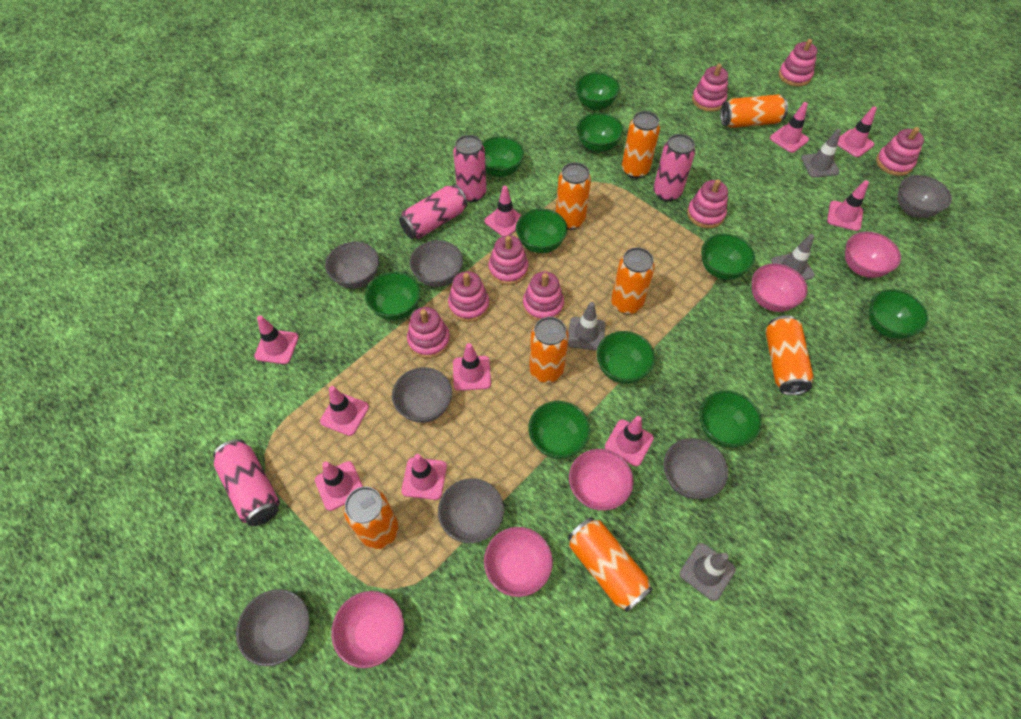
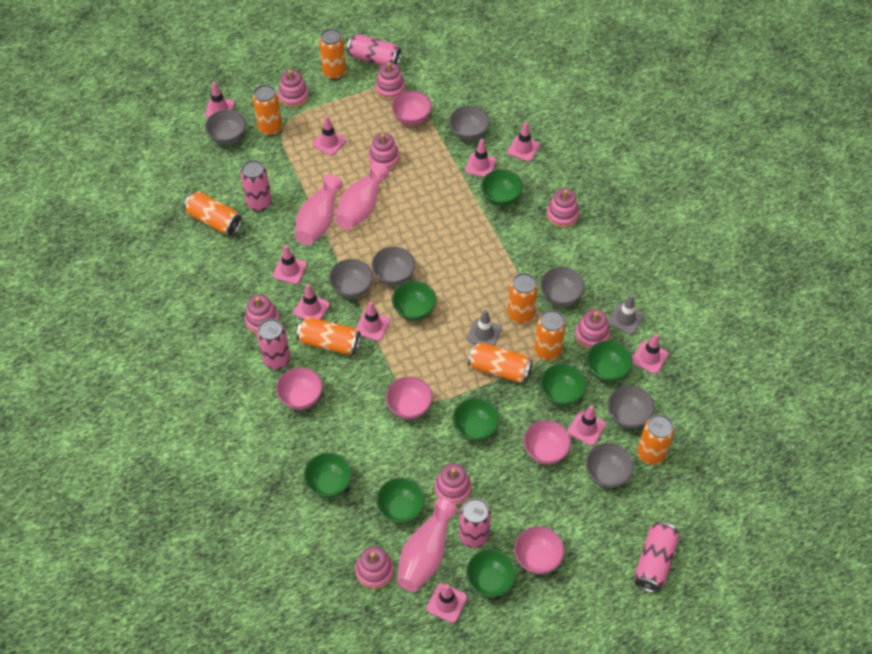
green bowl: 10 -> 8
grey traffic cone: 4 -> 2
pink can: 4 -> 5
pink vase: 0 -> 3

